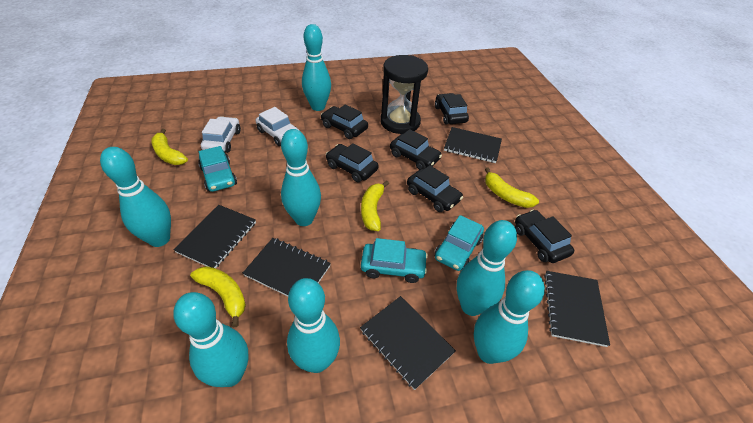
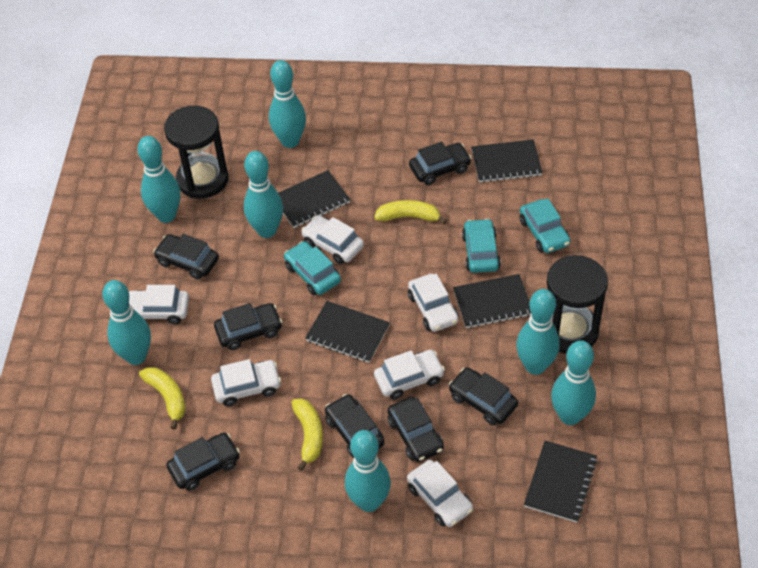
black car: 6 -> 7
black hourglass: 1 -> 2
white car: 2 -> 6
yellow banana: 4 -> 3

